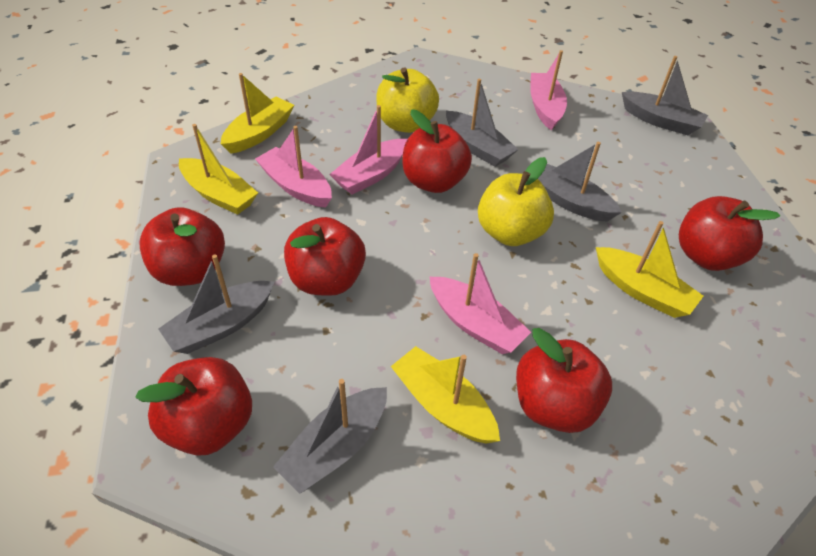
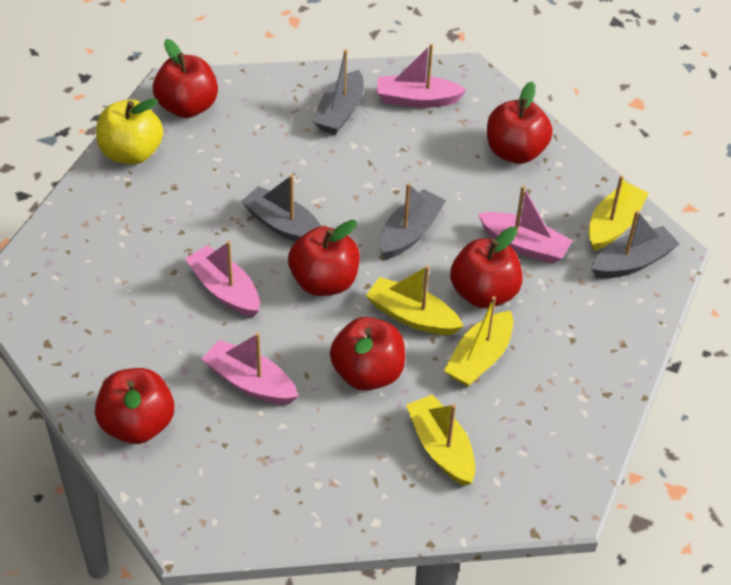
grey boat: 5 -> 4
yellow apple: 2 -> 1

